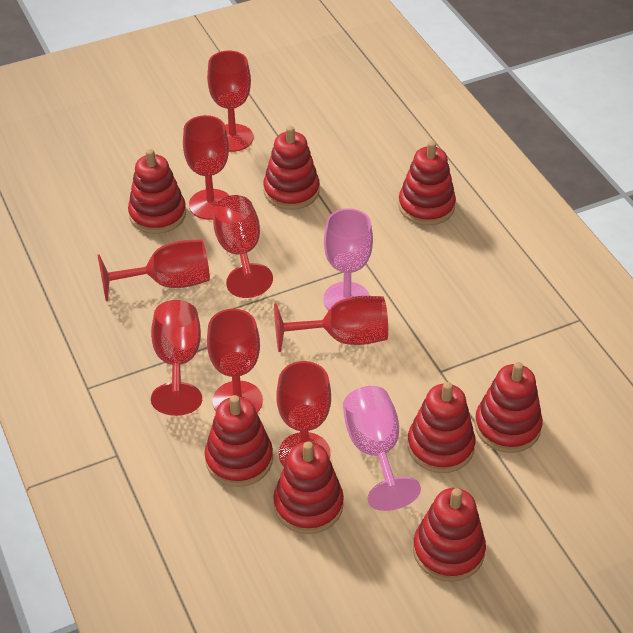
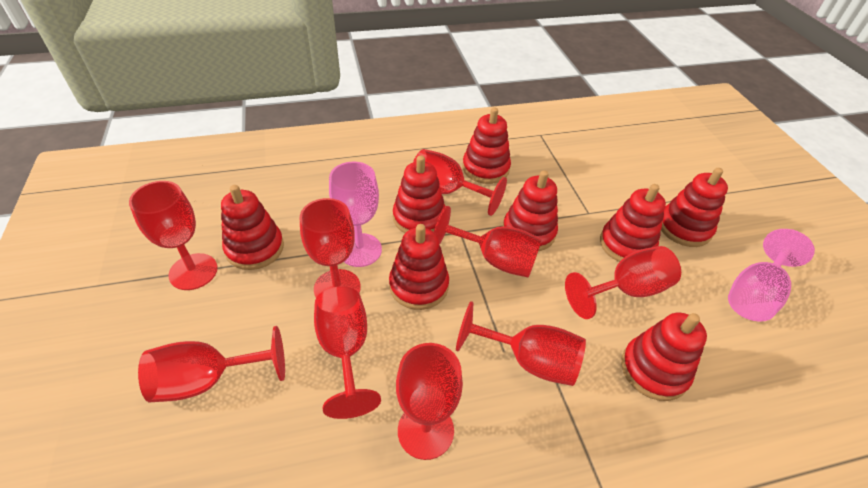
red goblet: 8 -> 9

